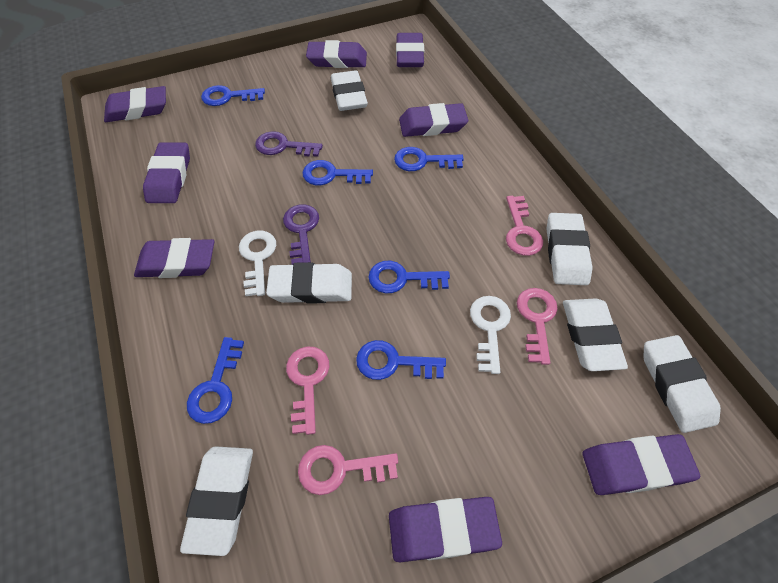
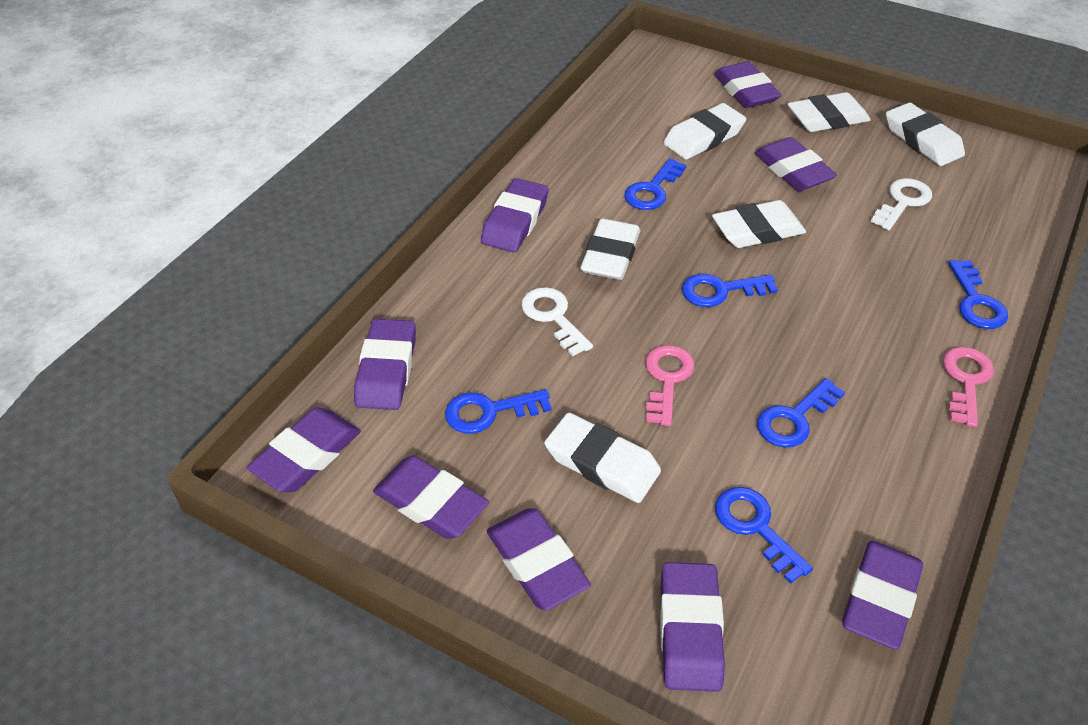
pink key: 4 -> 2
purple eraser: 8 -> 9
purple key: 2 -> 0

